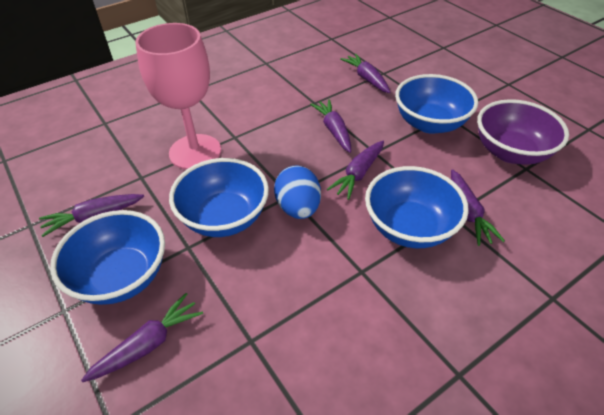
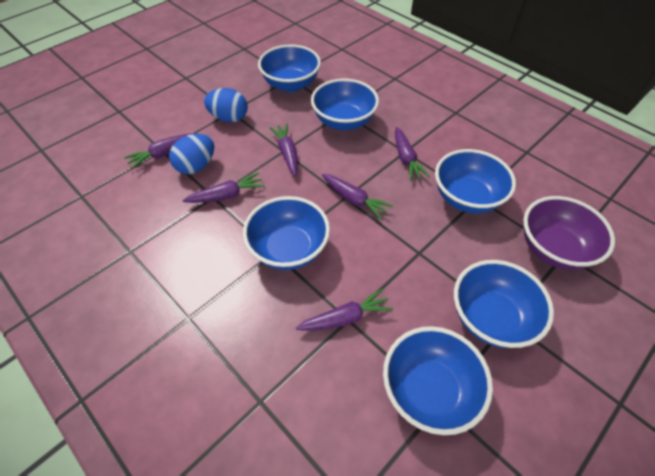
blue bowl: 4 -> 6
blue egg: 1 -> 2
pink goblet: 1 -> 0

